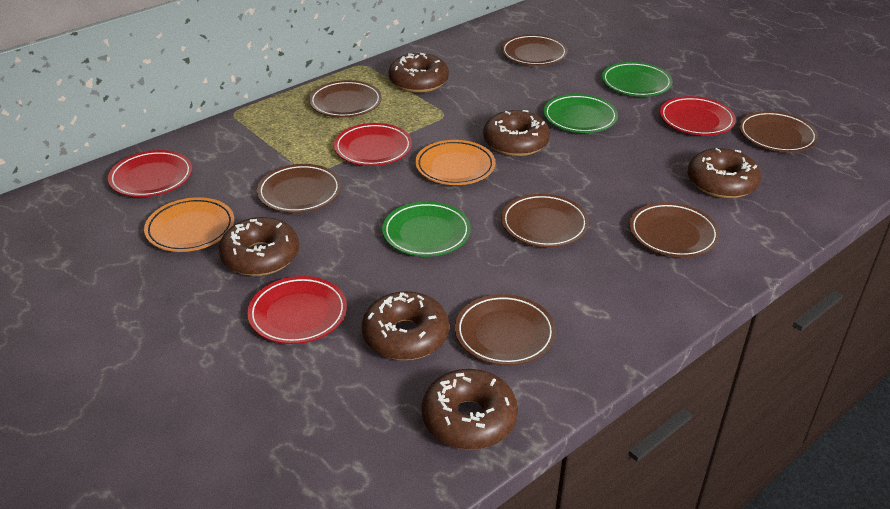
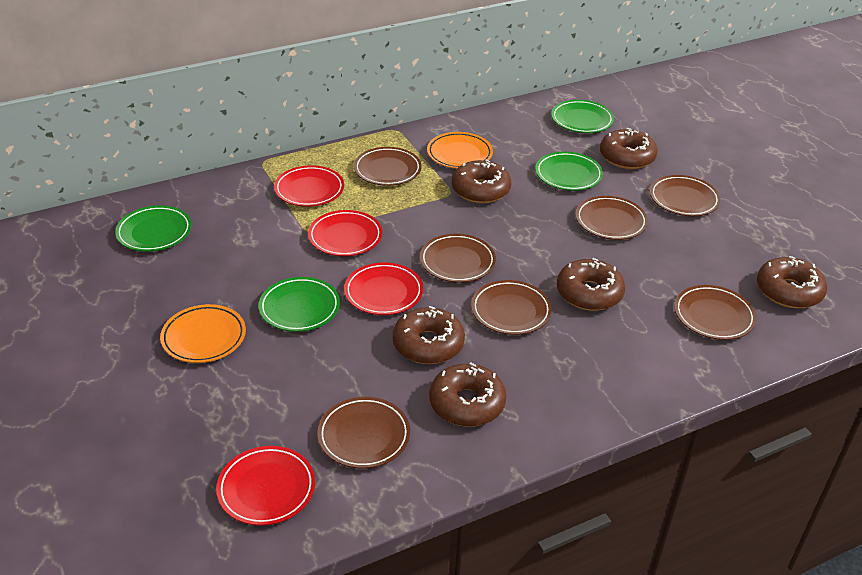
green plate: 3 -> 4

